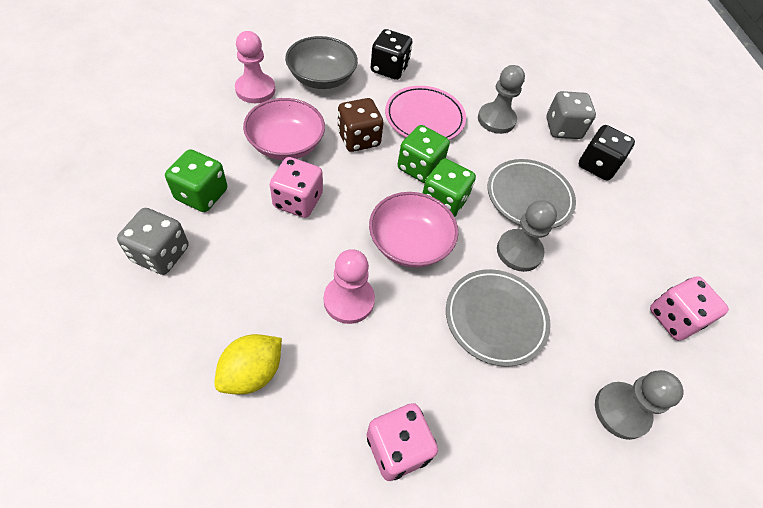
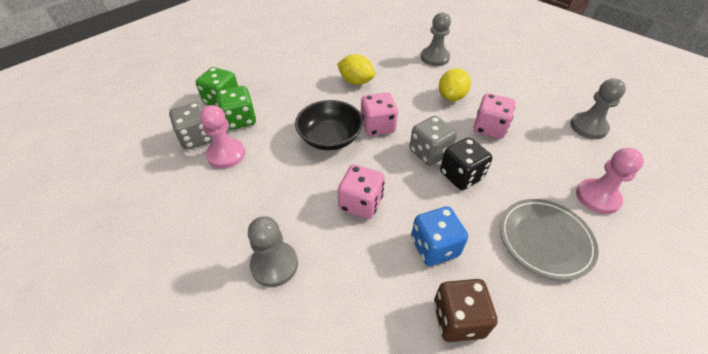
black bowl: 0 -> 1
black dice: 2 -> 1
blue dice: 0 -> 1
green dice: 3 -> 2
grey bowl: 1 -> 0
grey plate: 2 -> 1
pink bowl: 2 -> 0
pink plate: 1 -> 0
yellow lemon: 1 -> 2

